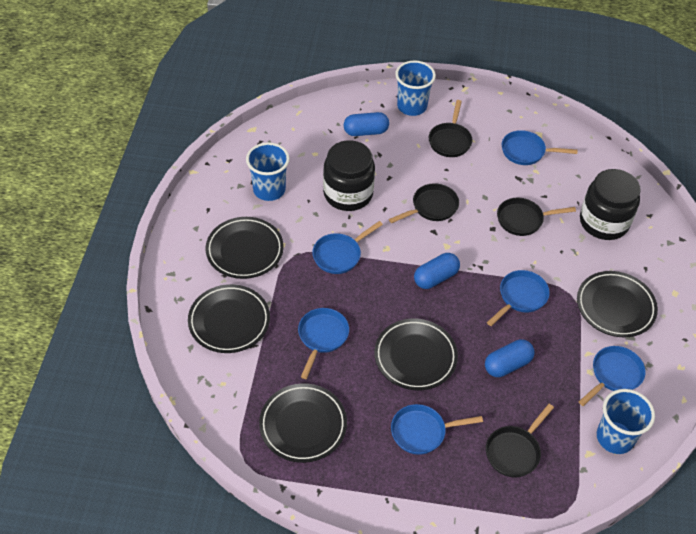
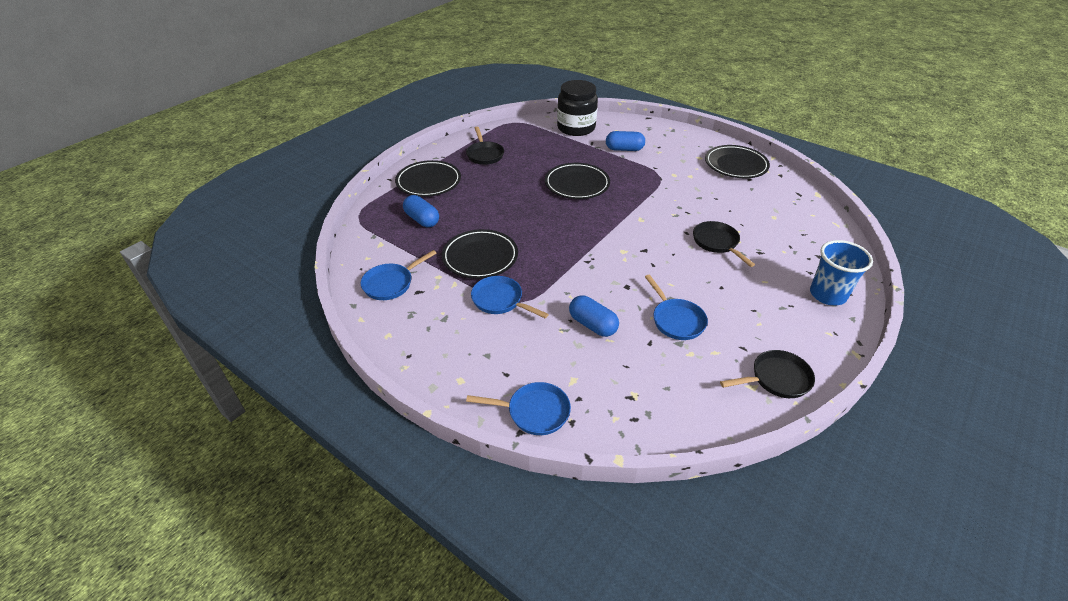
black jar: 2 -> 1
black pan: 4 -> 3
black plate: 5 -> 4
blue cup: 3 -> 1
blue pan: 6 -> 4

